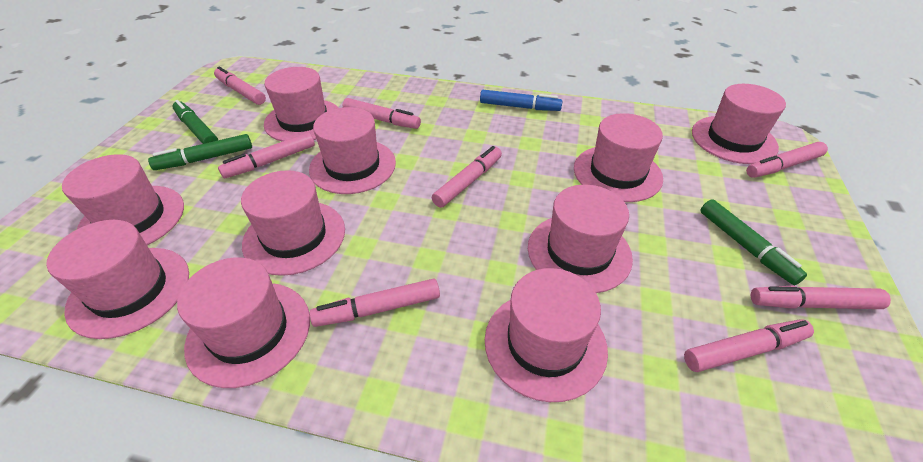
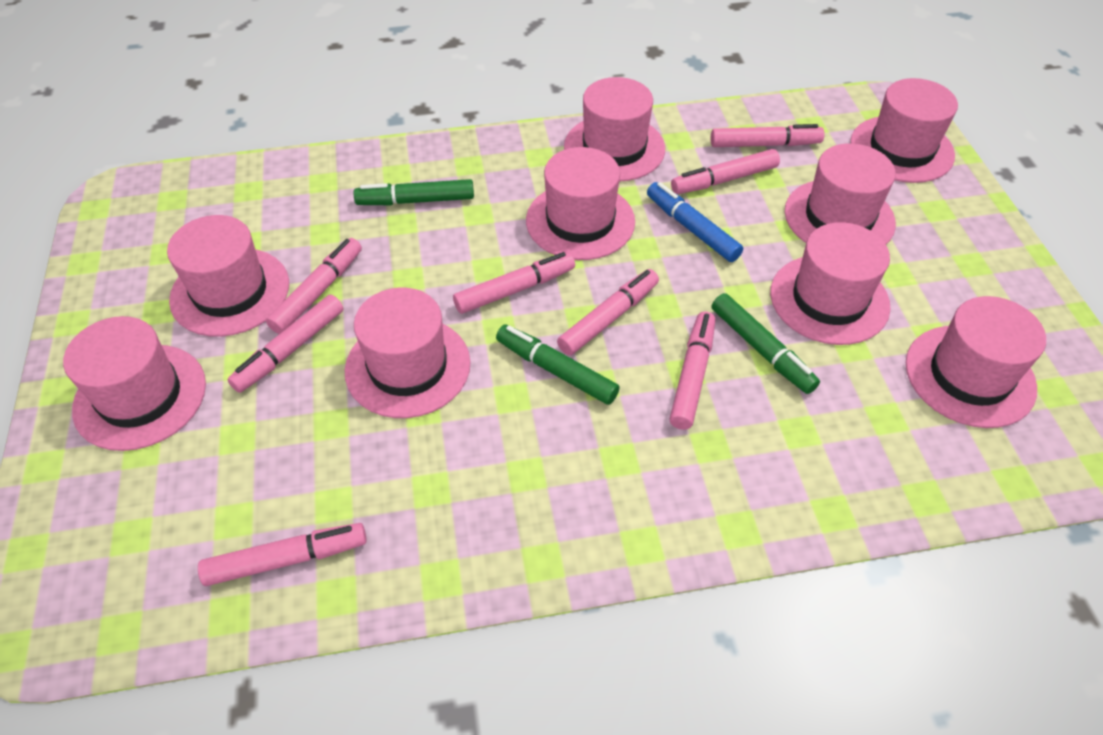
pink hat: 10 -> 9

